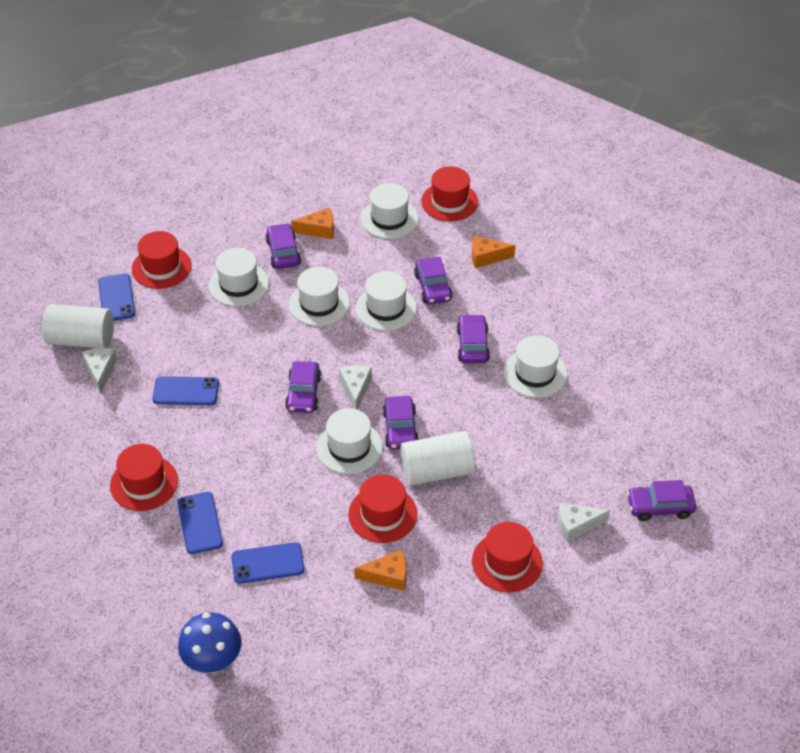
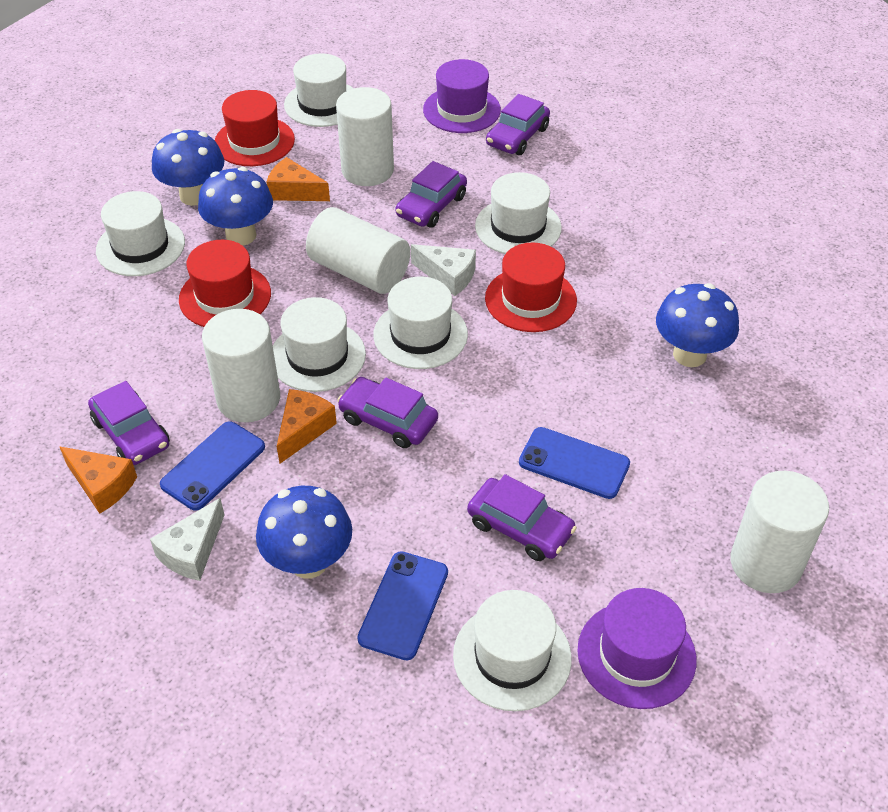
blue mushroom: 1 -> 4
blue phone: 4 -> 3
purple car: 6 -> 5
purple hat: 0 -> 2
red hat: 5 -> 3
white cheese: 3 -> 2
white cylinder: 2 -> 4

